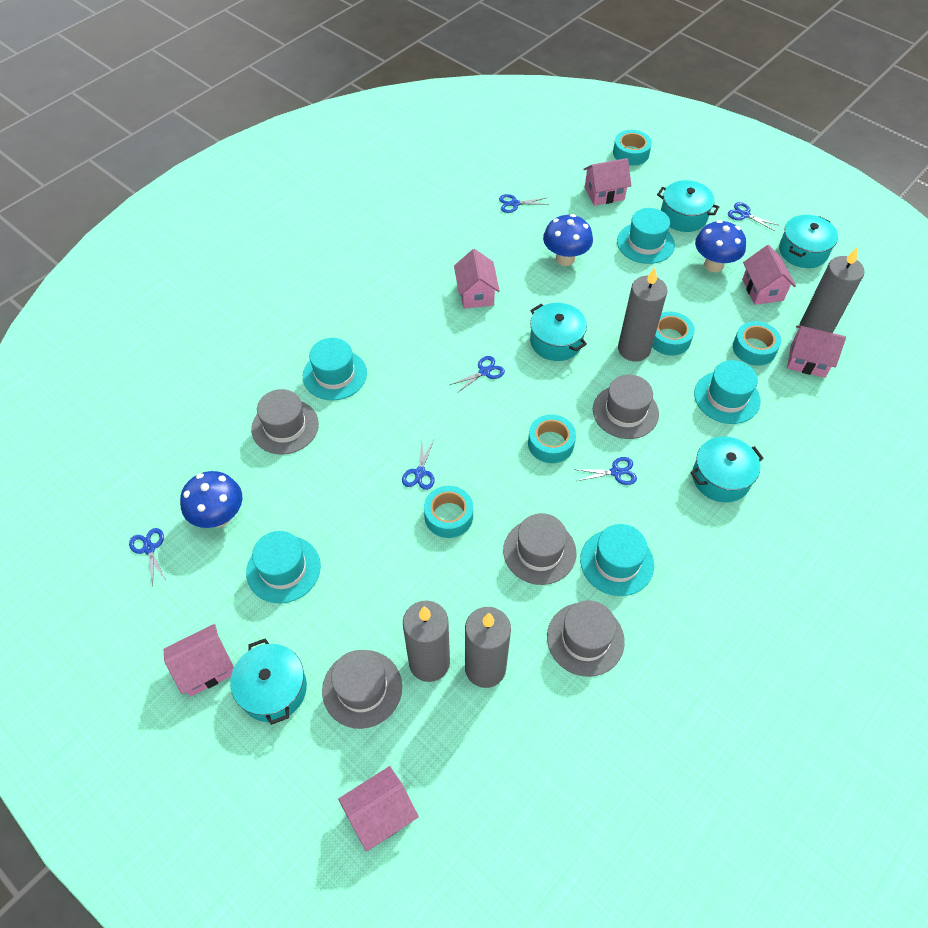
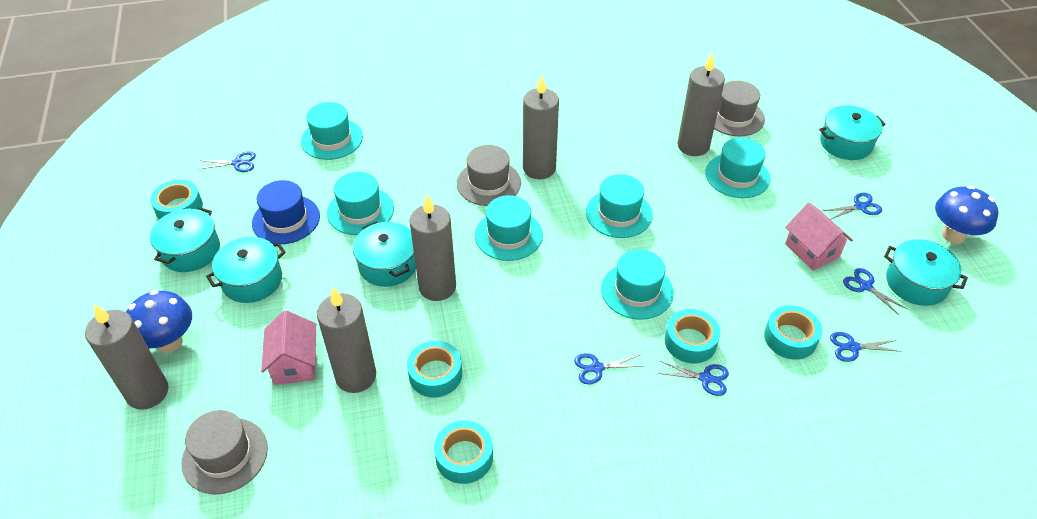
blue hat: 0 -> 1
blue mushroom: 3 -> 2
grey candle: 4 -> 5
grey hat: 5 -> 3
pink house: 6 -> 2
turquoise hat: 5 -> 6

